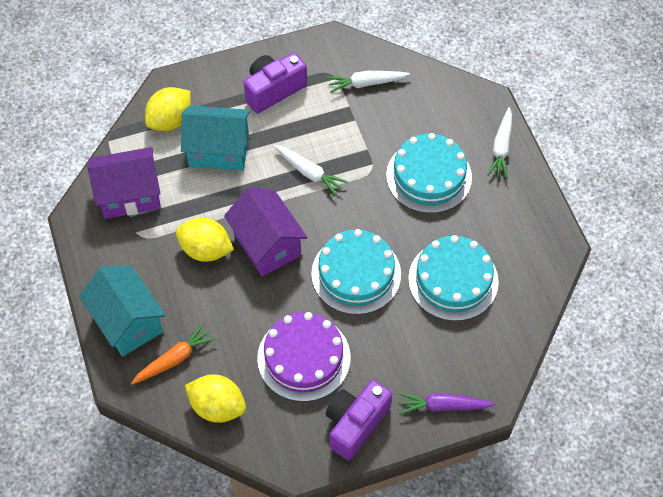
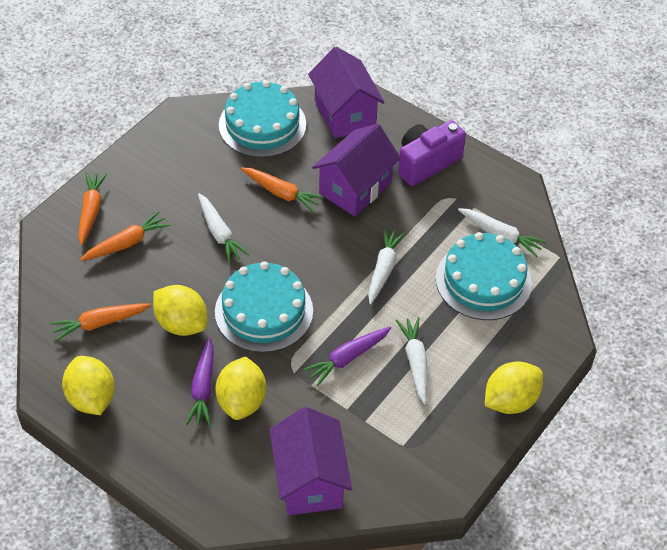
orange carrot: 1 -> 4
purple cake: 1 -> 0
purple camera: 2 -> 1
purple carrot: 1 -> 2
purple house: 2 -> 3
turquoise house: 2 -> 0
white carrot: 3 -> 4
yellow lemon: 3 -> 4

